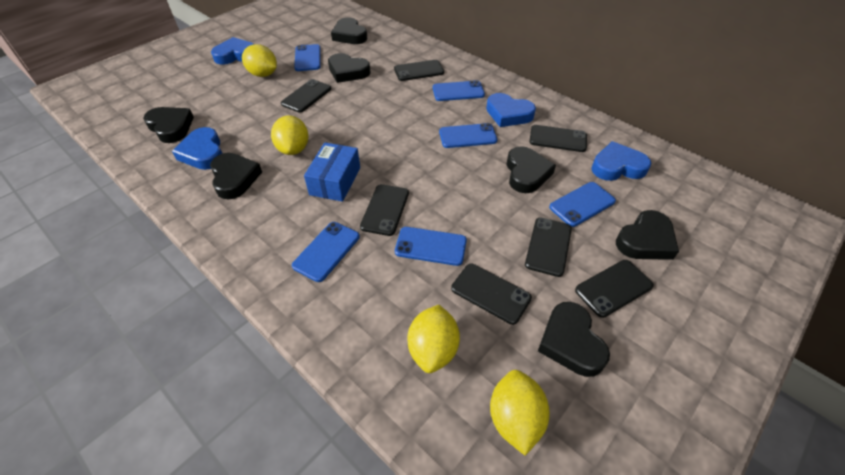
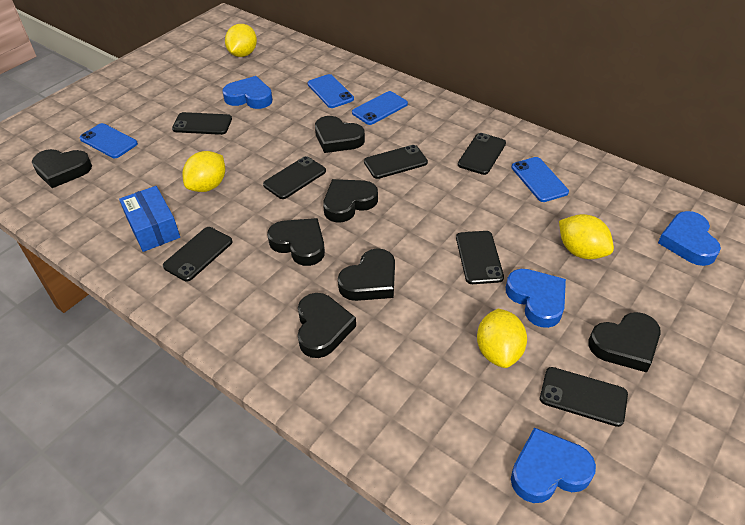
blue phone: 6 -> 4

